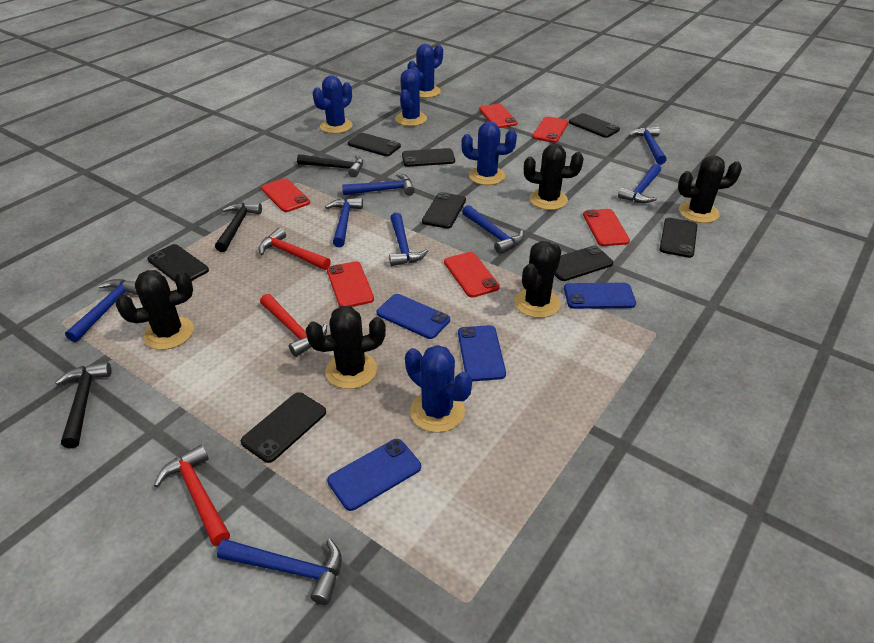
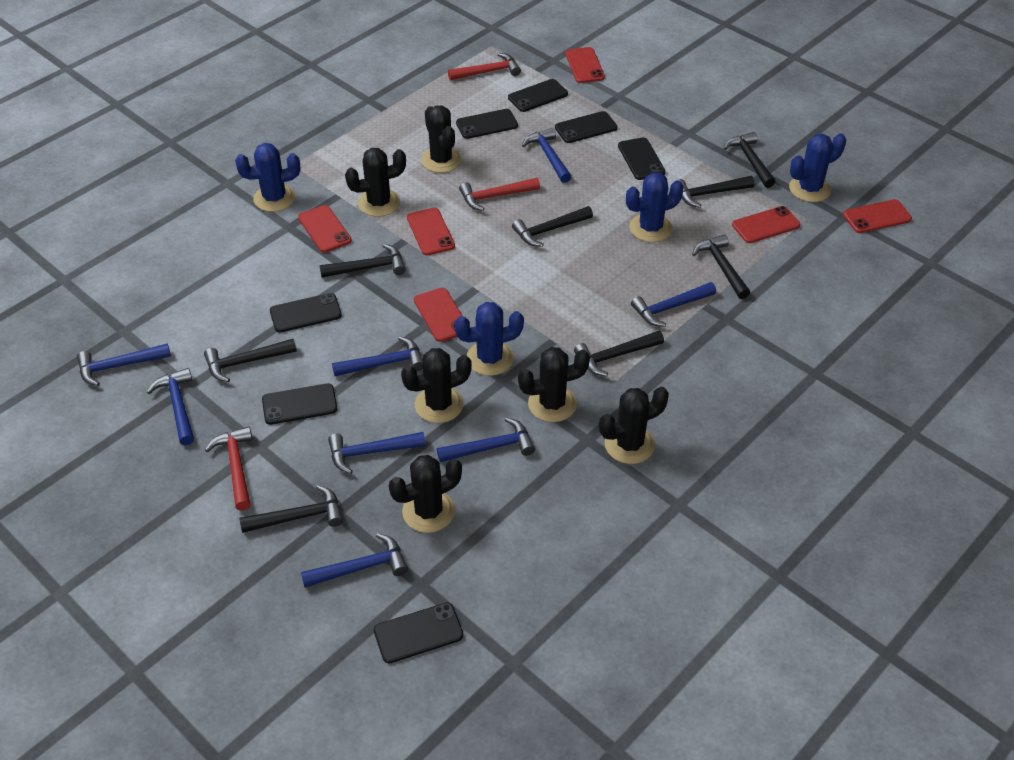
black cactus: 5 -> 6
black hammer: 3 -> 8
black phone: 8 -> 7
blue cactus: 5 -> 4
blue phone: 4 -> 0

